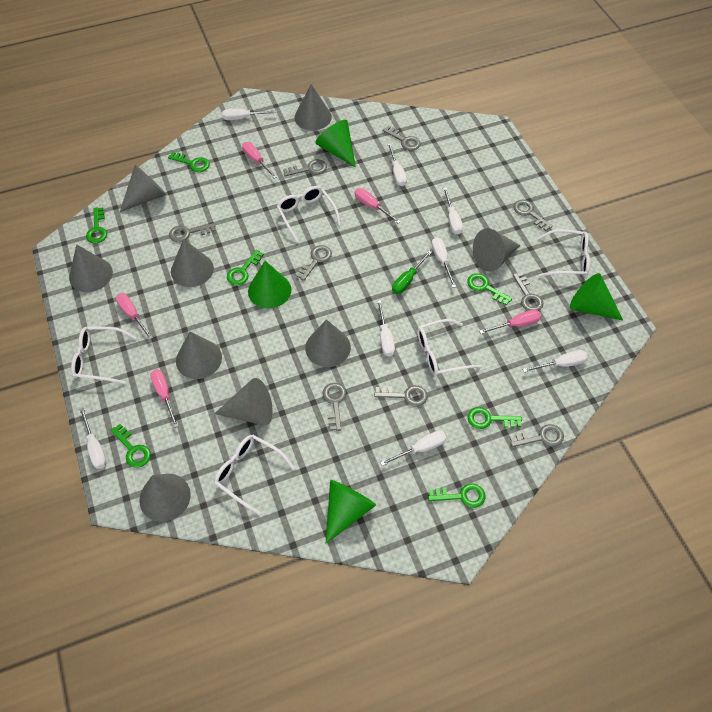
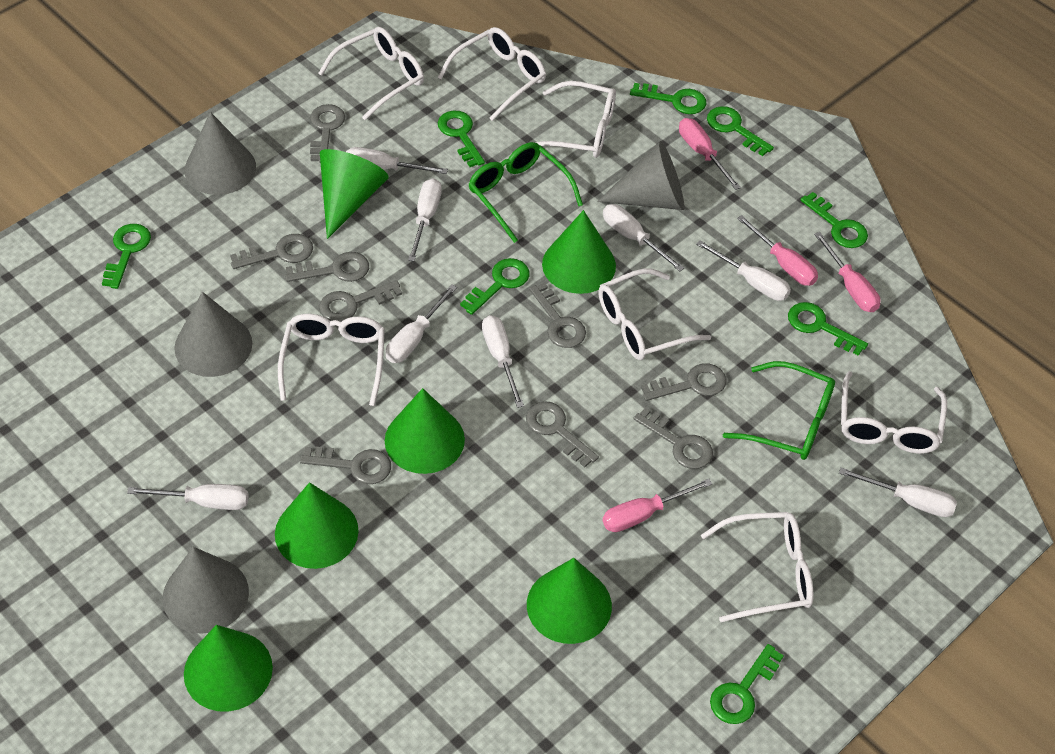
green cone: 4 -> 6
green glasses: 0 -> 2
green key: 7 -> 8
green screwdriver: 1 -> 0
grey cone: 9 -> 4
pink screwdriver: 5 -> 4
white glasses: 5 -> 7

